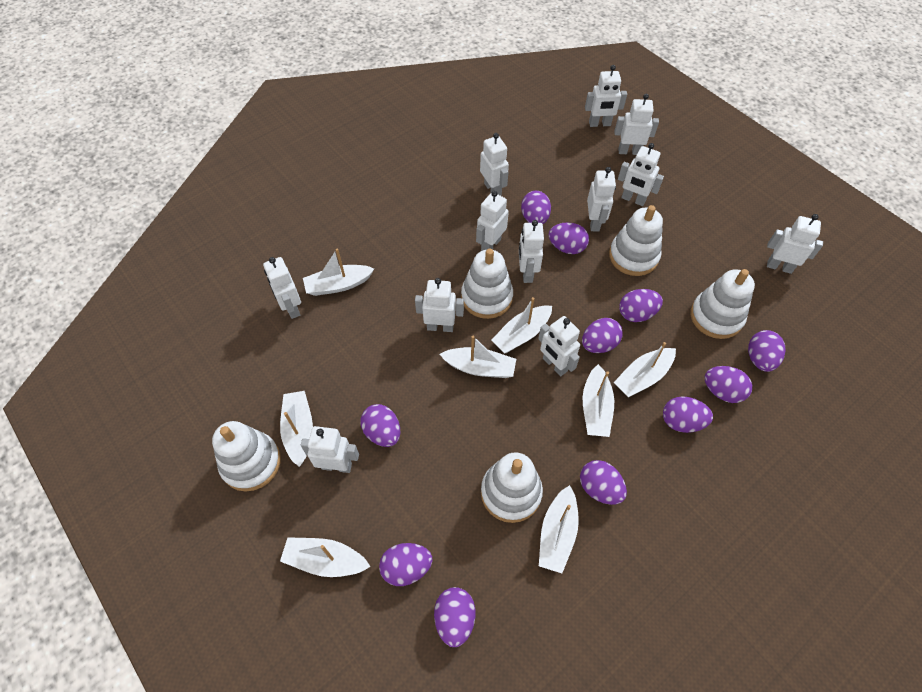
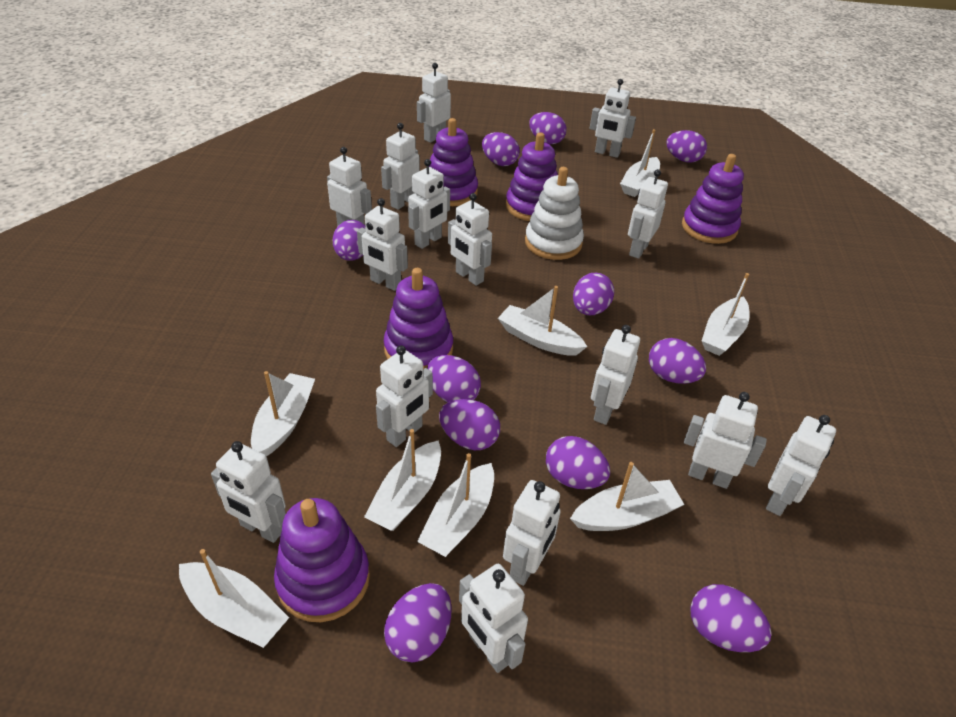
purple stacking toy: 0 -> 5
white robot: 12 -> 15
white stacking toy: 5 -> 1

